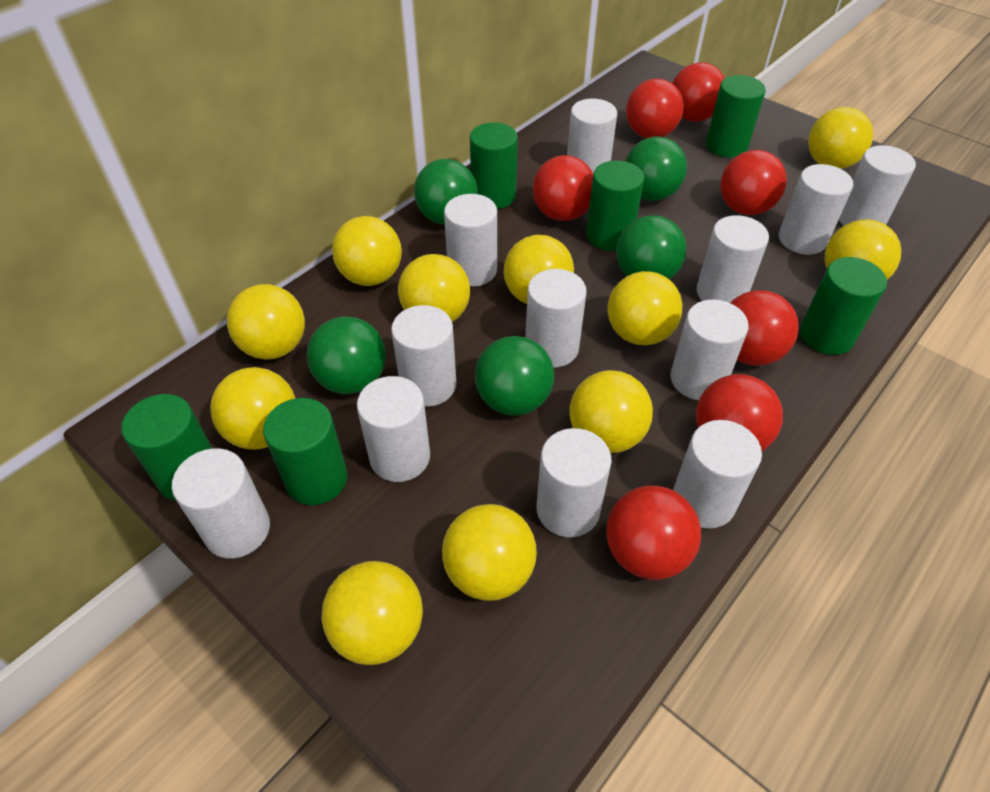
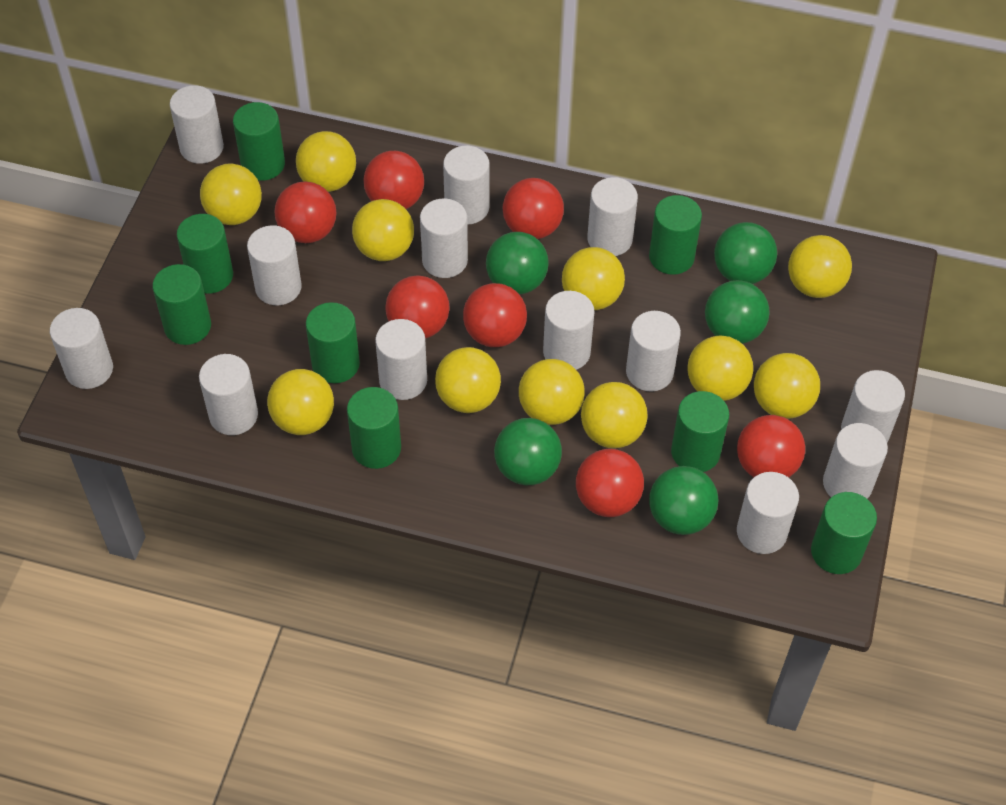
green cylinder: 6 -> 8
white cylinder: 12 -> 13

